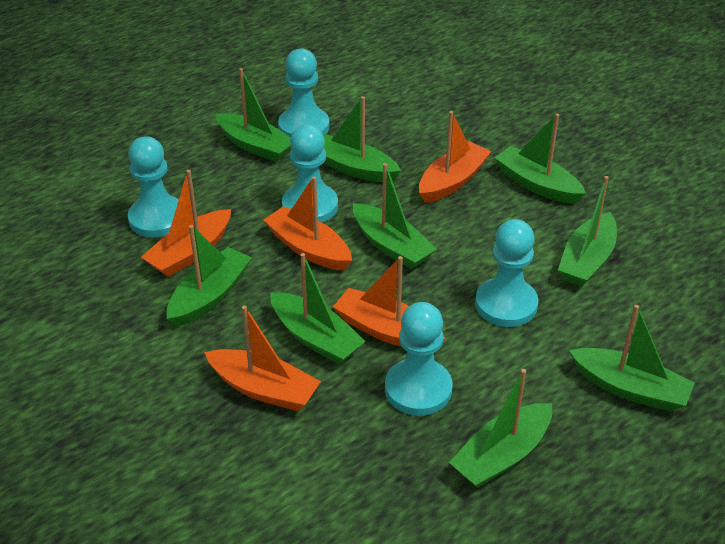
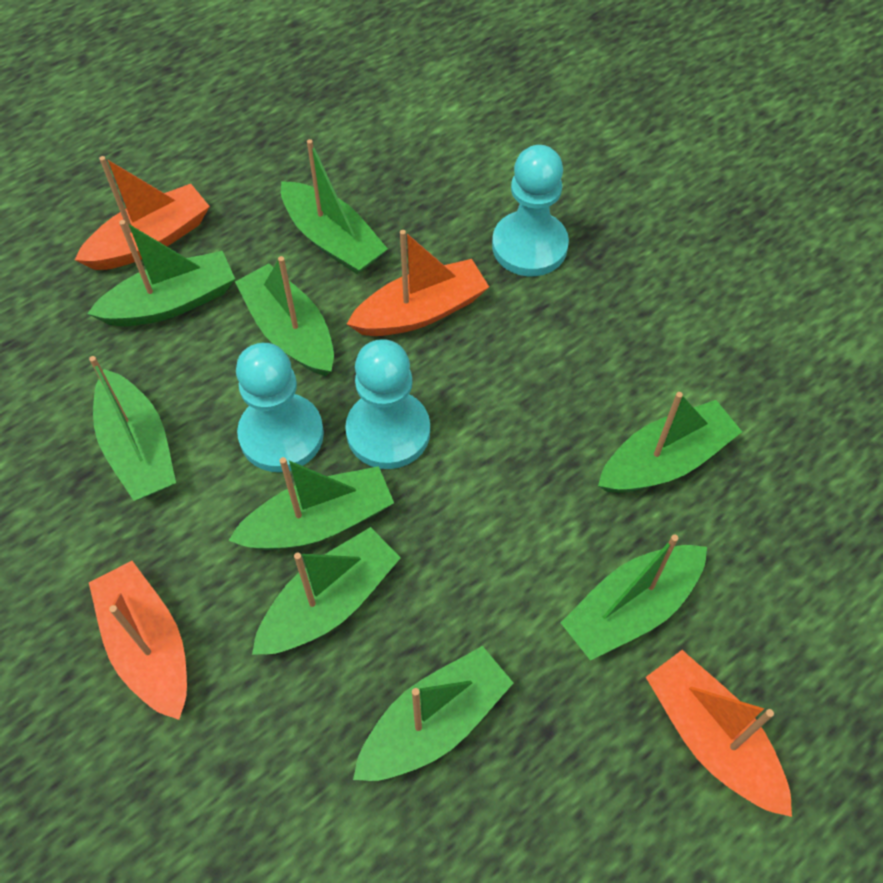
orange boat: 5 -> 4
turquoise pawn: 5 -> 3

